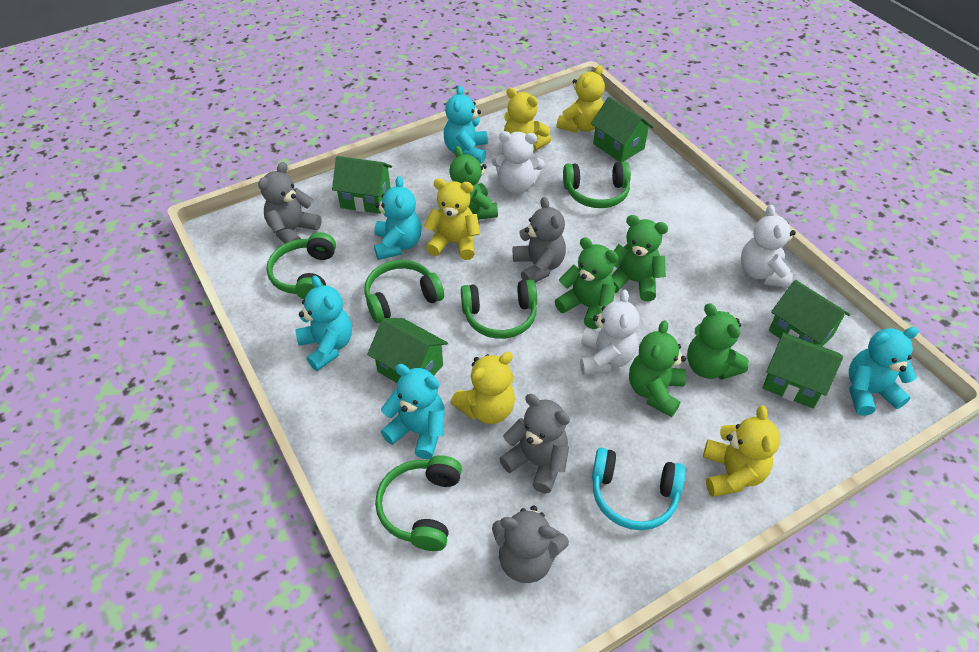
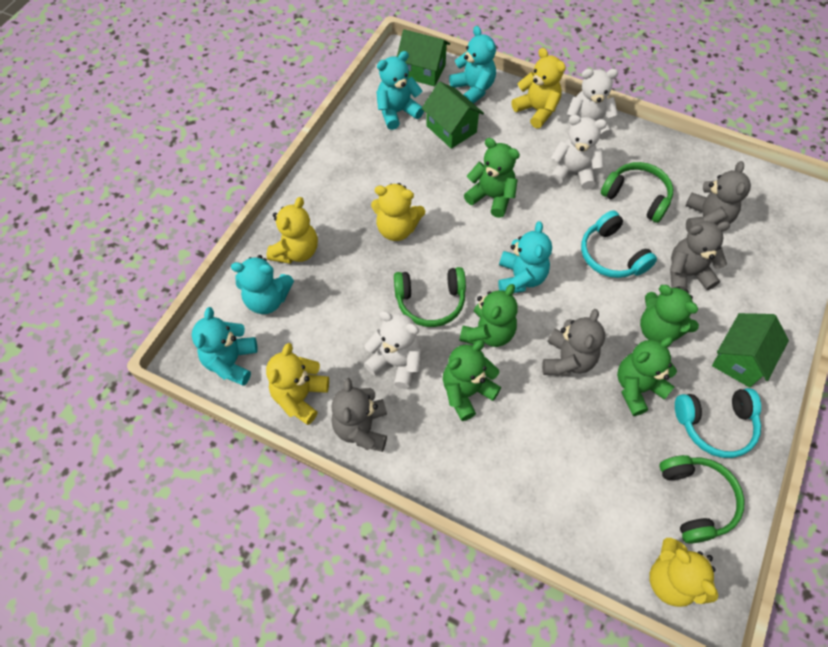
green headphones: 5 -> 3
green house: 5 -> 3
turquoise headphones: 1 -> 2

